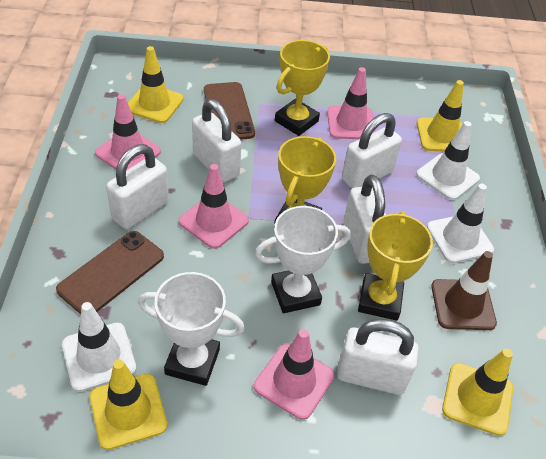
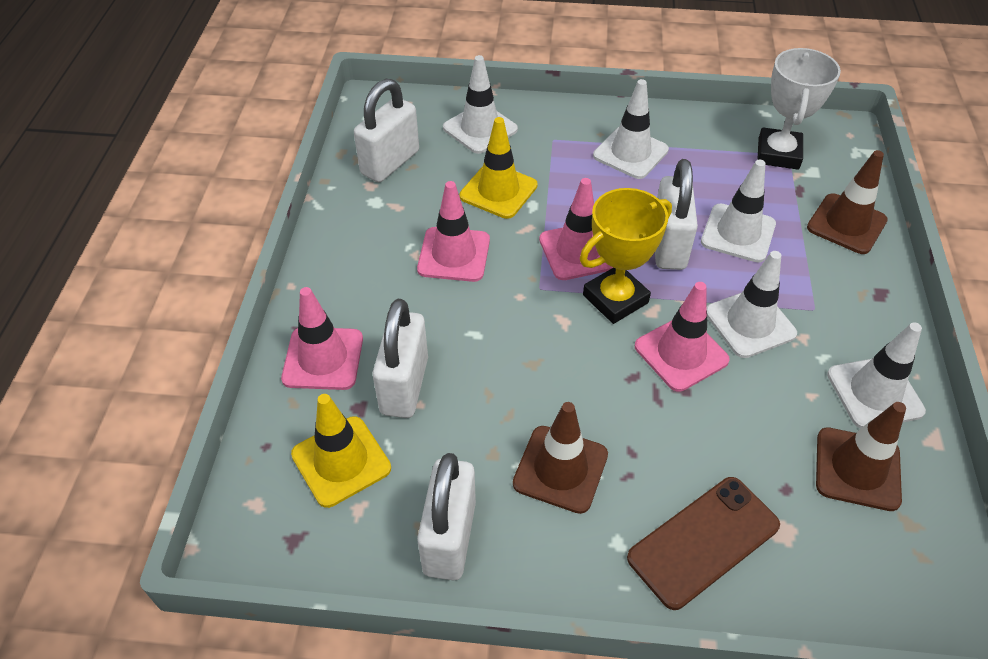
brown phone: 2 -> 1
brown traffic cone: 1 -> 3
white padlock: 5 -> 4
white traffic cone: 3 -> 5
white trophy: 2 -> 1
yellow traffic cone: 4 -> 2
yellow trophy: 3 -> 1

